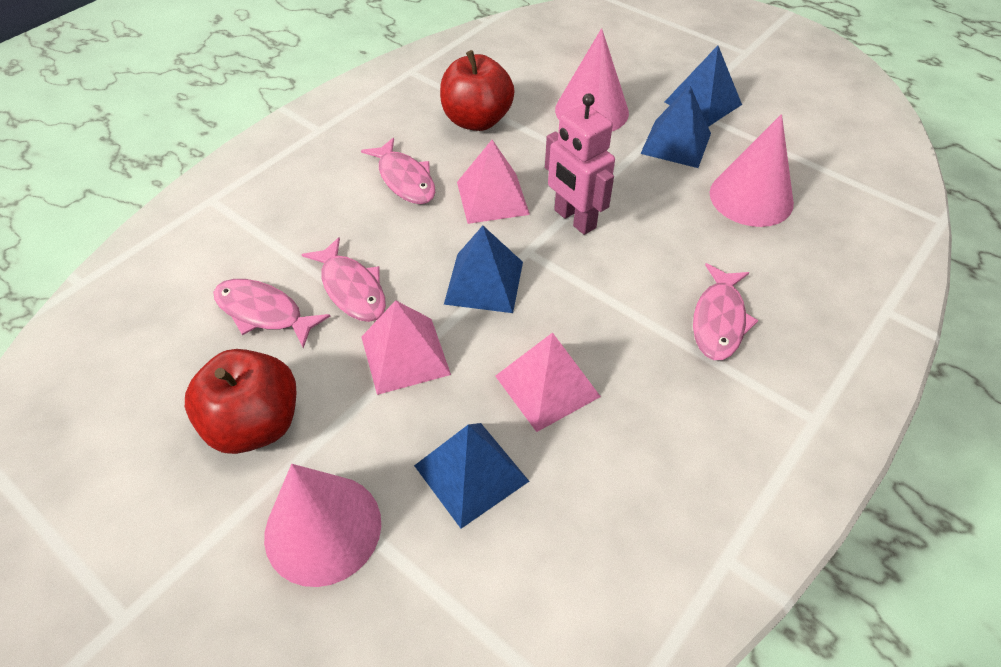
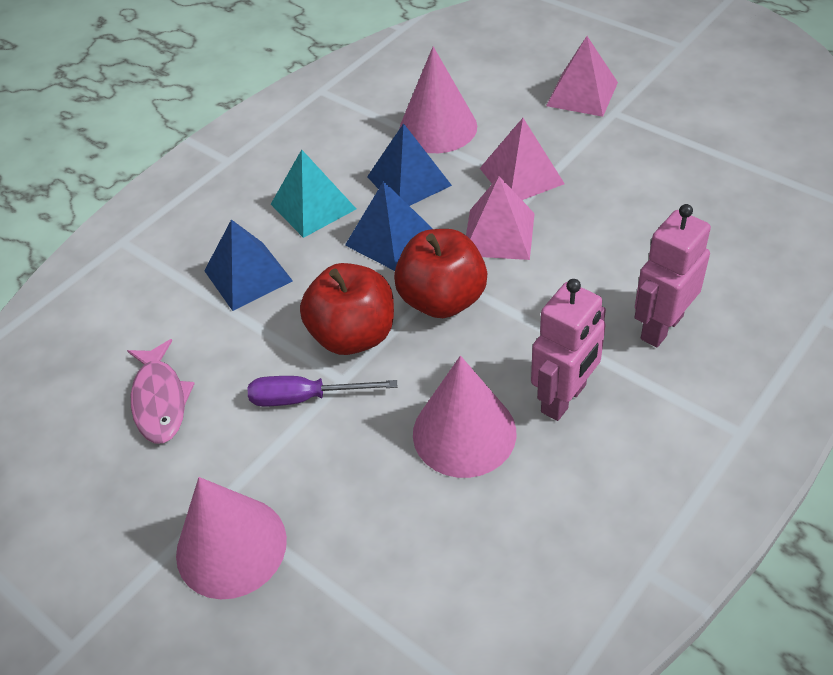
blue pyramid: 4 -> 3
pink fish: 4 -> 1
pink robot: 1 -> 2
purple screwdriver: 0 -> 1
turquoise pyramid: 0 -> 1

